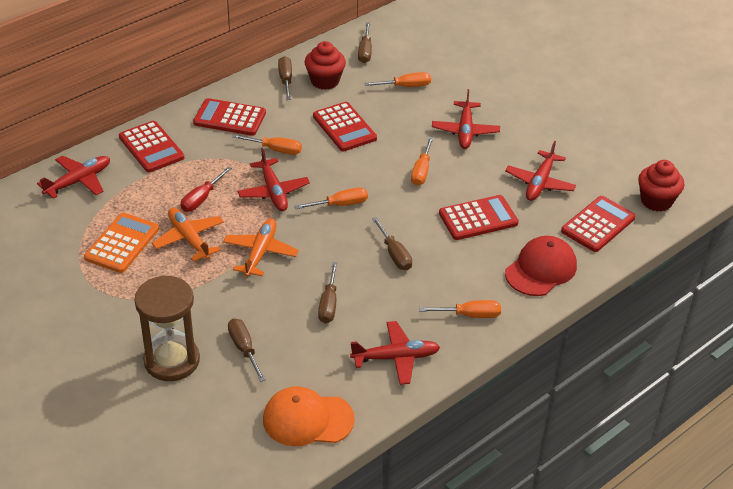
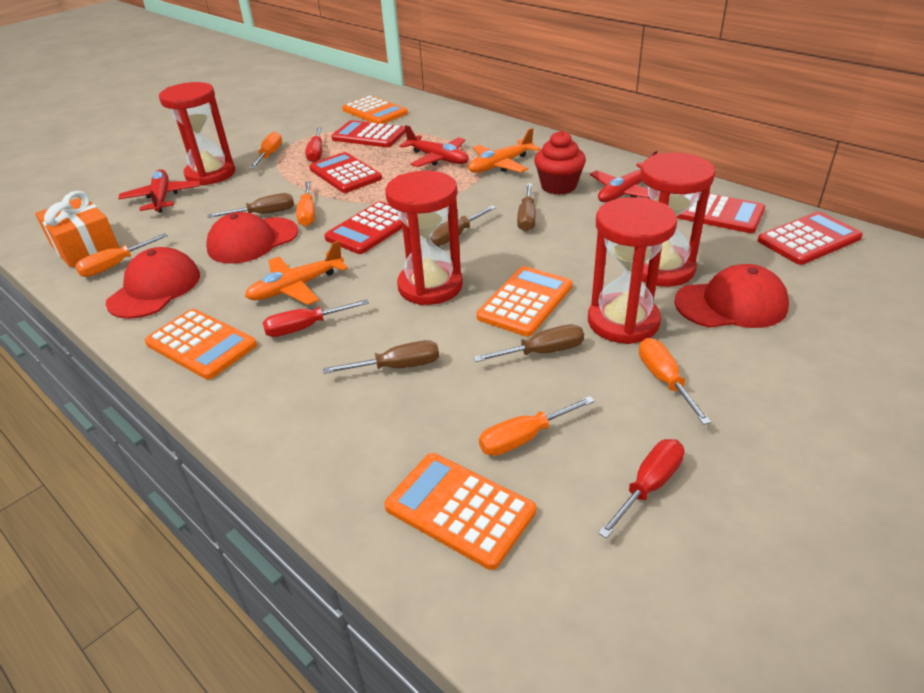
brown hourglass: 1 -> 0
orange calculator: 1 -> 4
orange cap: 1 -> 0
orange gift: 0 -> 1
red cap: 1 -> 3
red cupcake: 2 -> 1
red hourglass: 0 -> 4
red plane: 5 -> 3
red screwdriver: 1 -> 3

